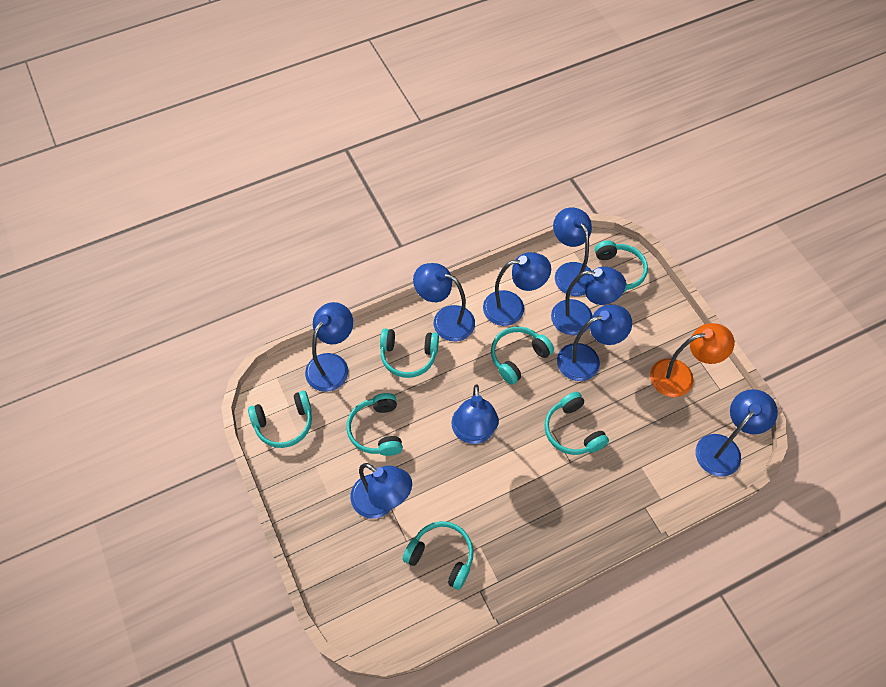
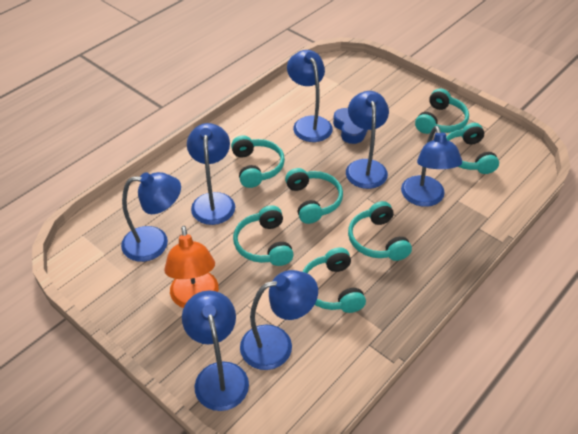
blue heart: 0 -> 1
blue lamp: 9 -> 7

